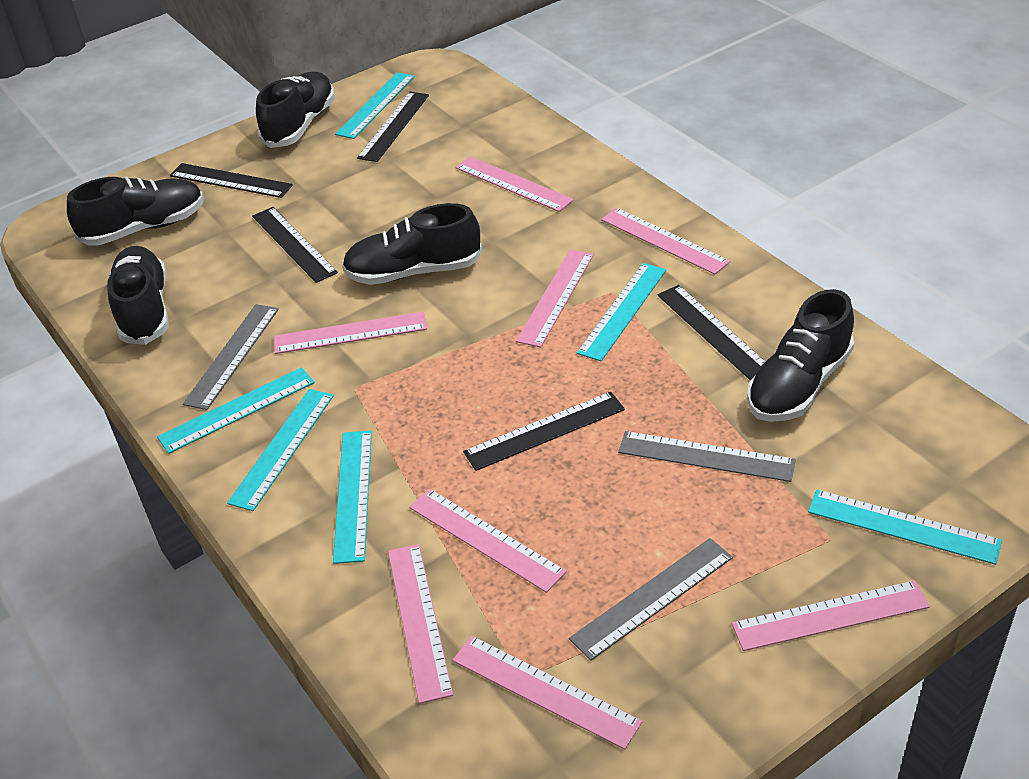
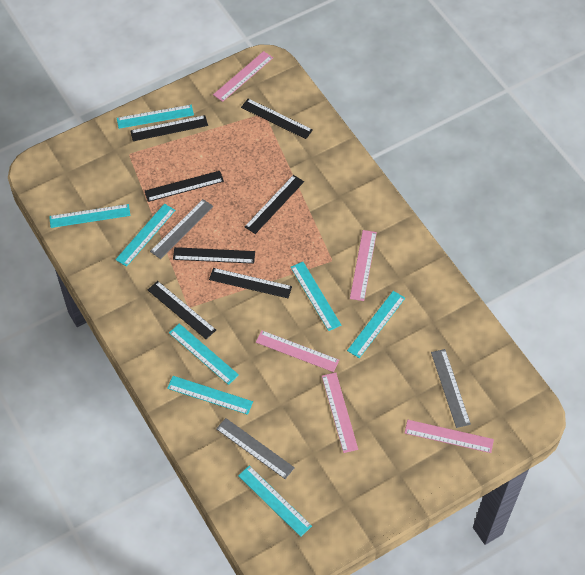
black ruler: 5 -> 7
black shoe: 5 -> 0
pink ruler: 8 -> 5
turquoise ruler: 6 -> 8

